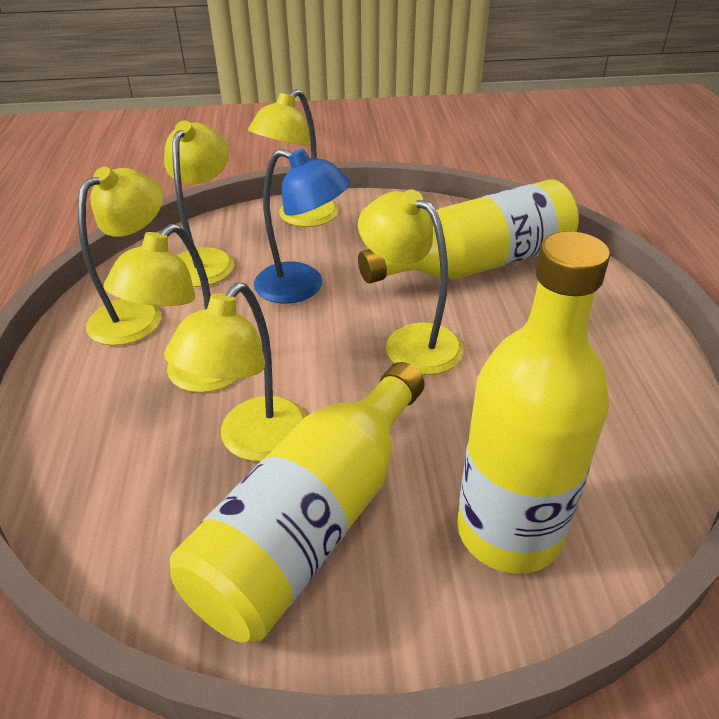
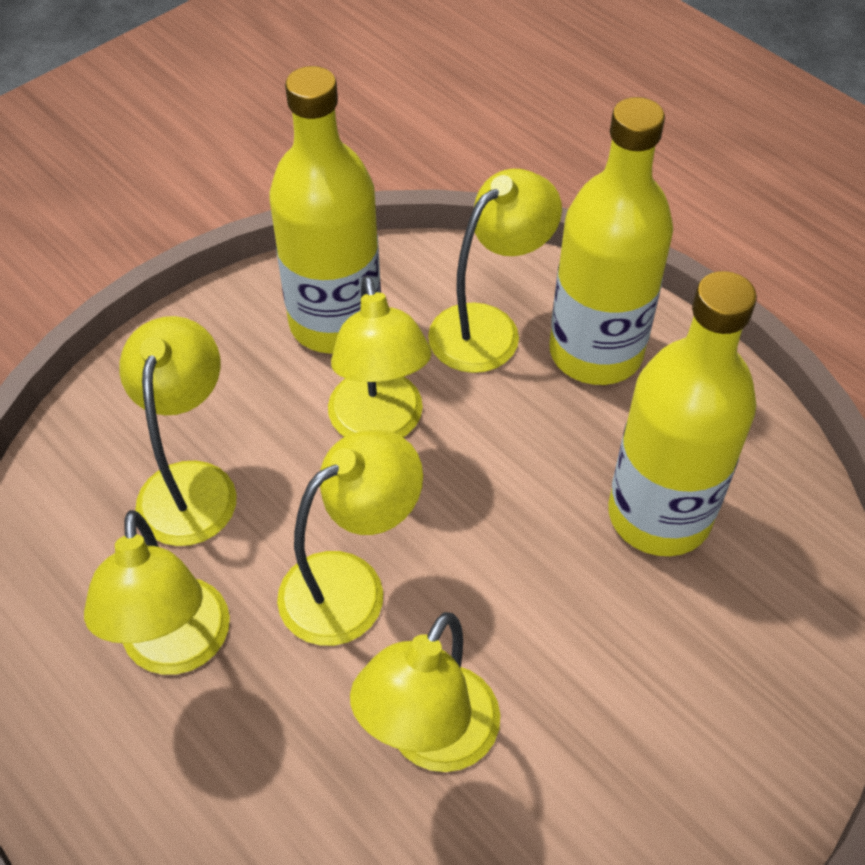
blue lamp: 1 -> 0

